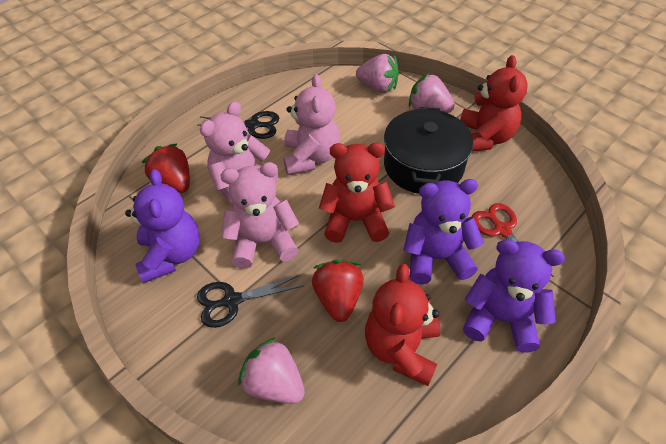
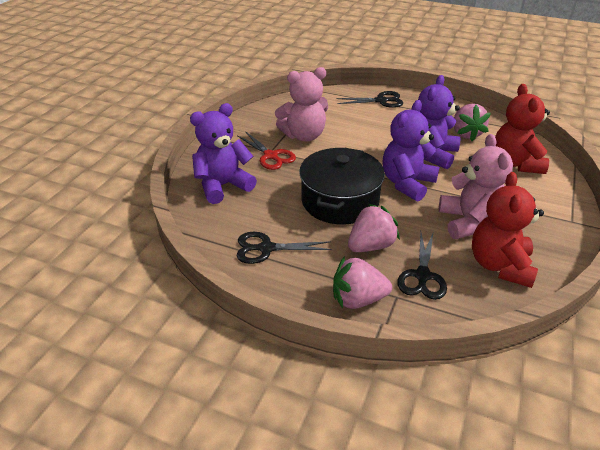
black scissors: 2 -> 3
pink teddy bear: 3 -> 2
red strawberry: 2 -> 0
red teddy bear: 3 -> 2

